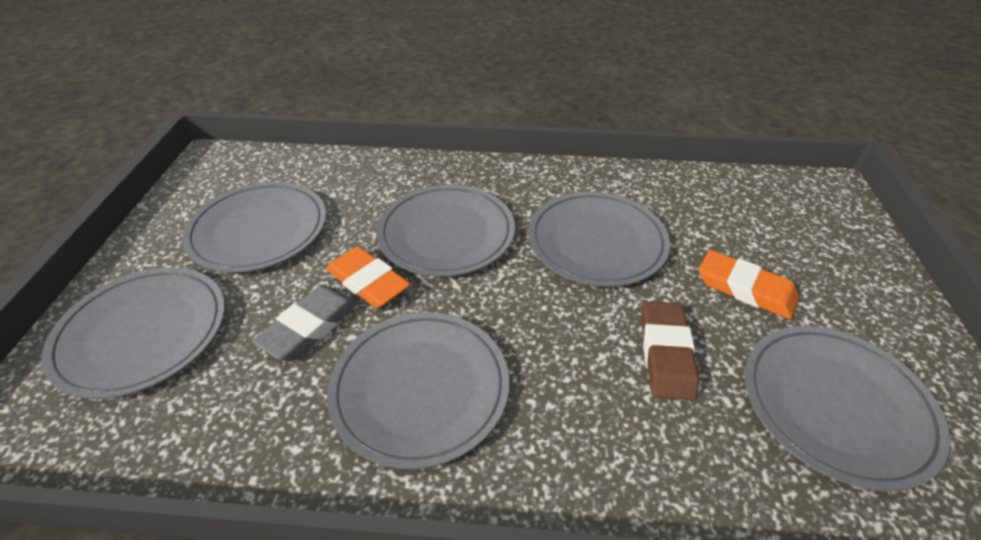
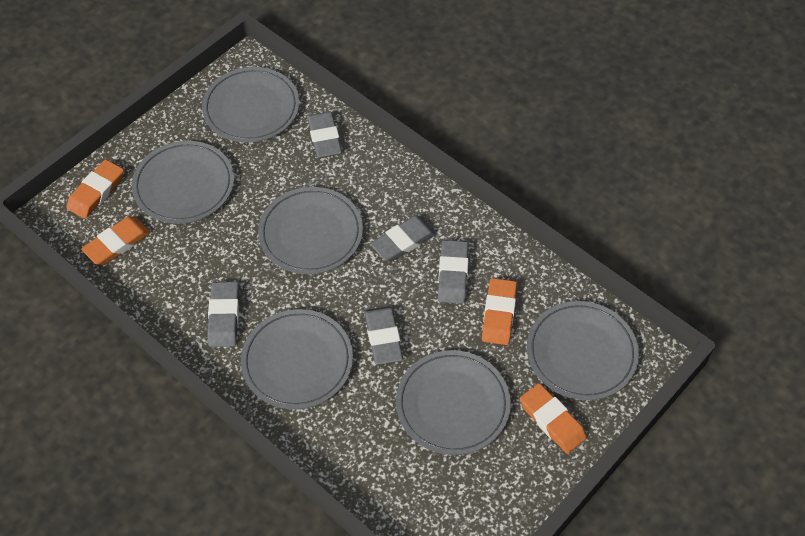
brown eraser: 1 -> 0
grey eraser: 1 -> 5
orange eraser: 2 -> 4

